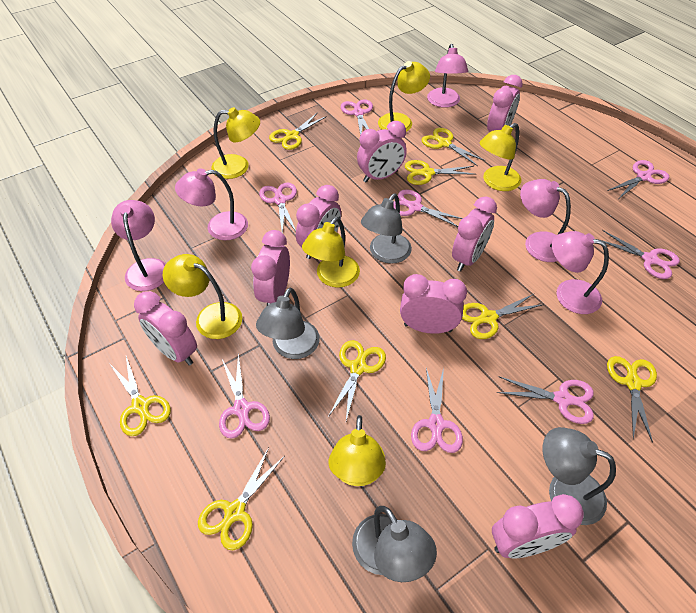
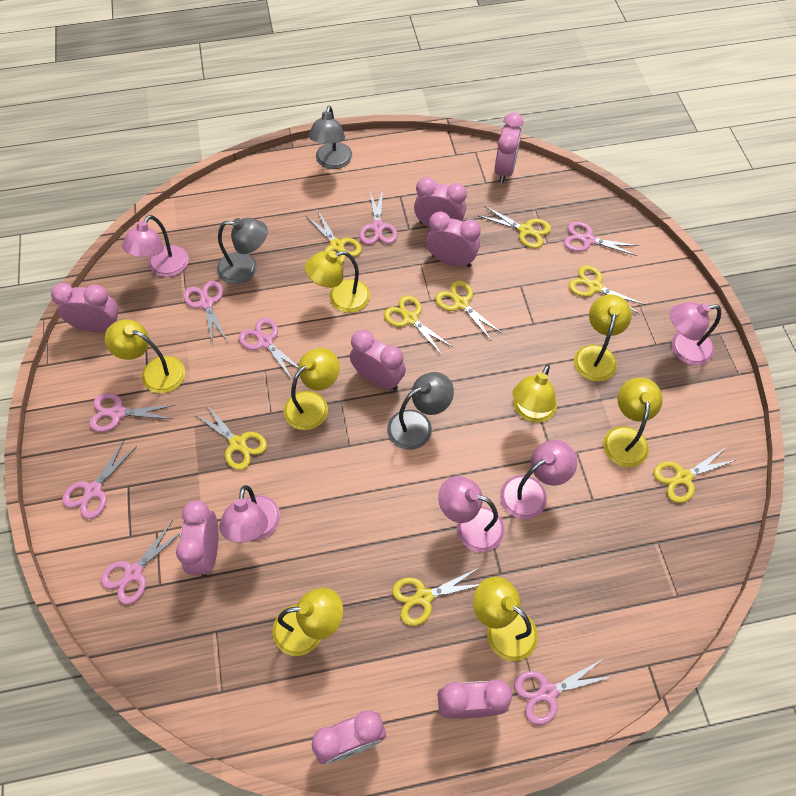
grey lamp: 4 -> 3
yellow lamp: 6 -> 8

